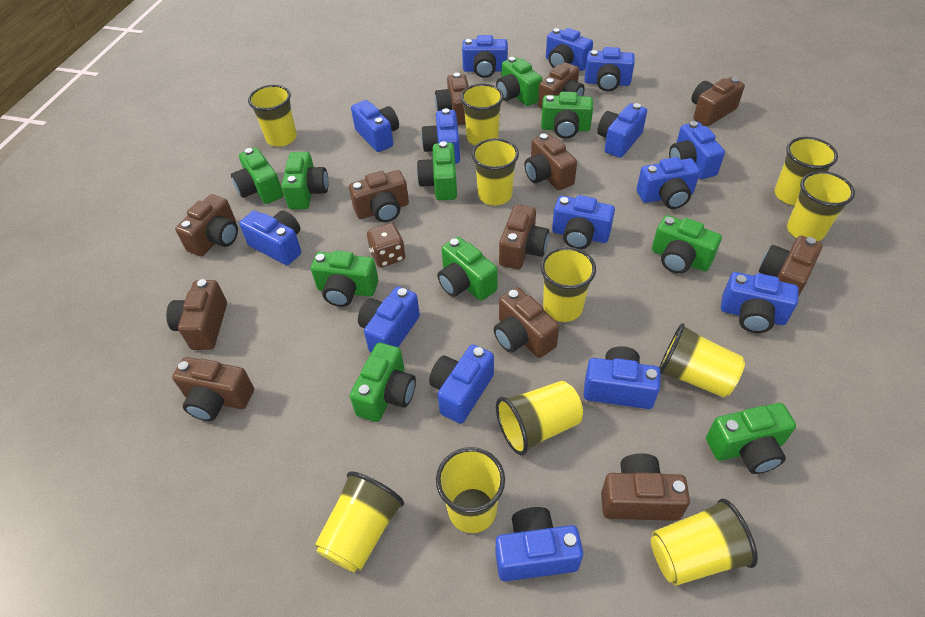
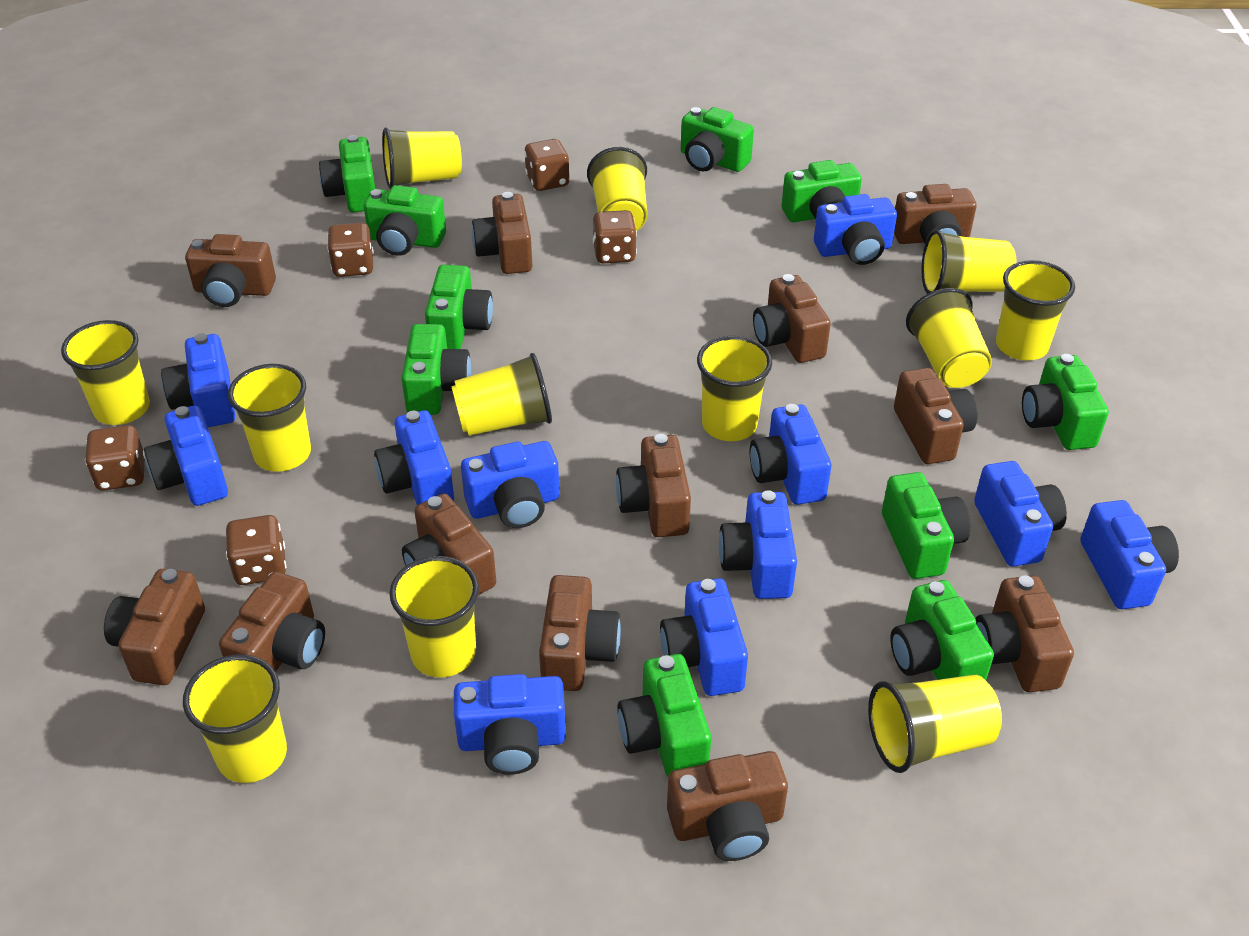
blue camera: 15 -> 11
brown dice: 1 -> 5
yellow cup: 11 -> 12

